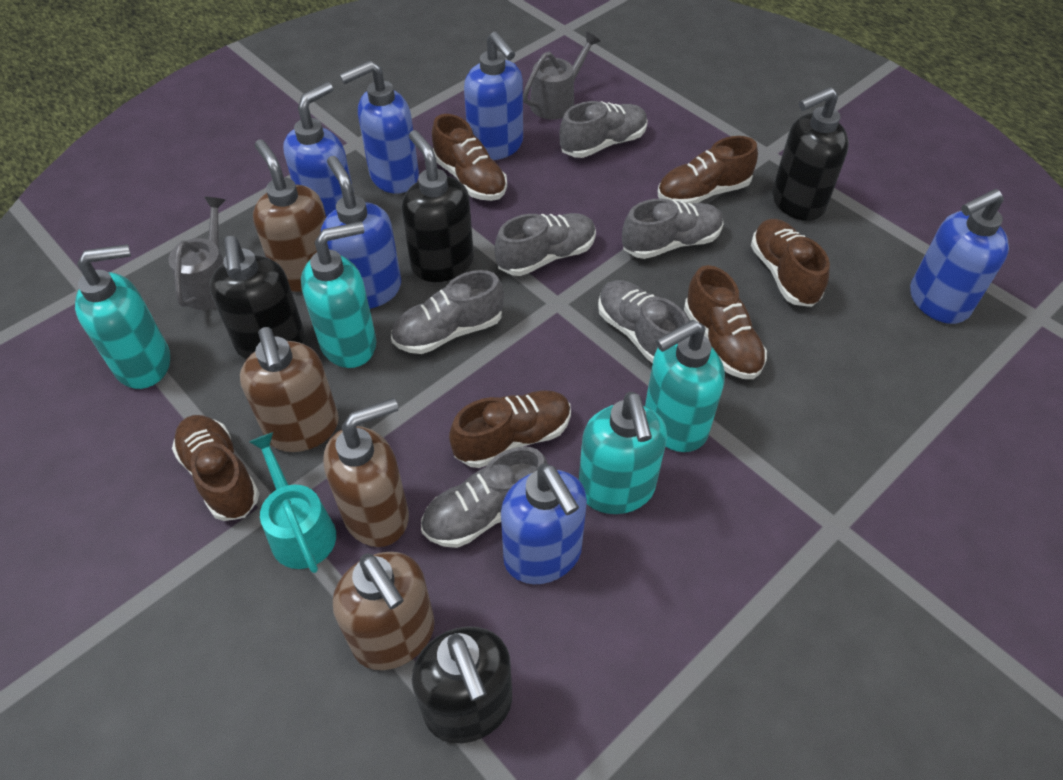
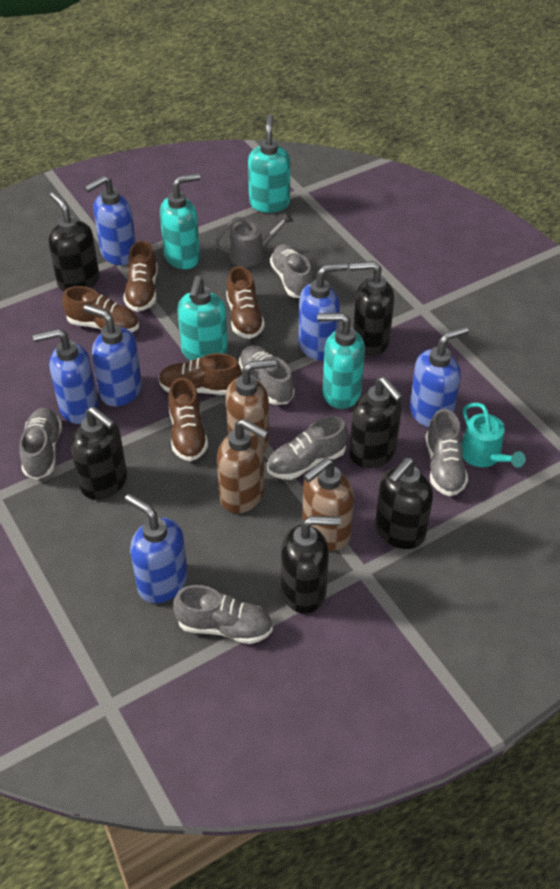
black soap dispenser: 4 -> 6
brown shoe: 6 -> 5
brown soap dispenser: 4 -> 3
grey watering can: 2 -> 1

